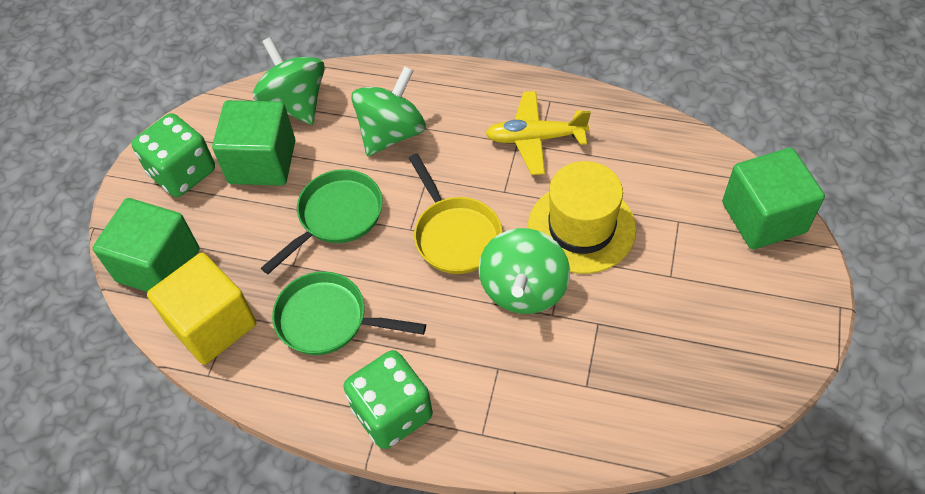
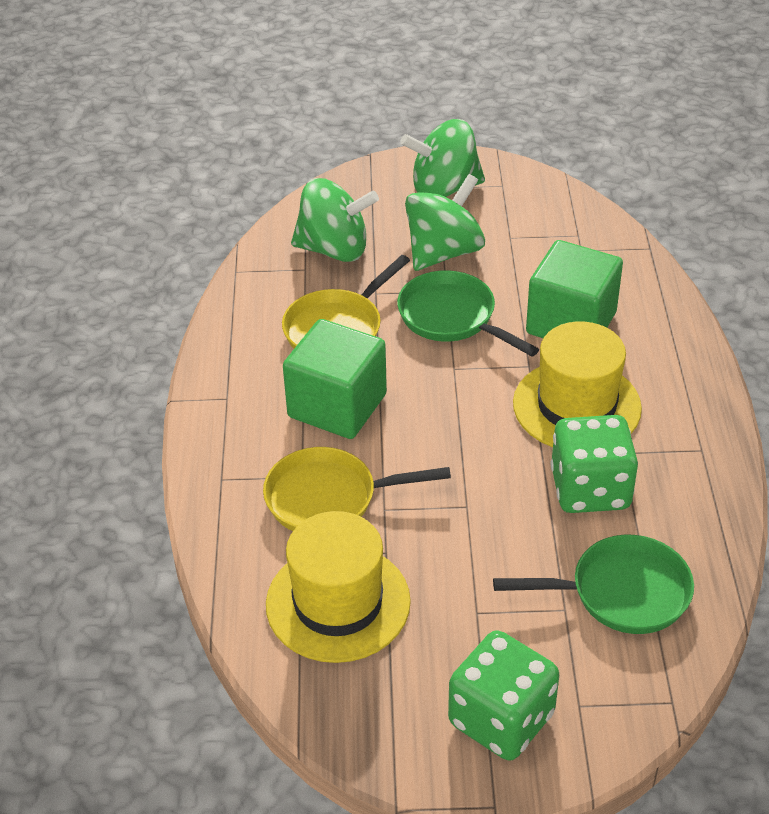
green cube: 3 -> 2
yellow cube: 1 -> 0
yellow hat: 1 -> 2
yellow pan: 1 -> 2
yellow plane: 1 -> 0

